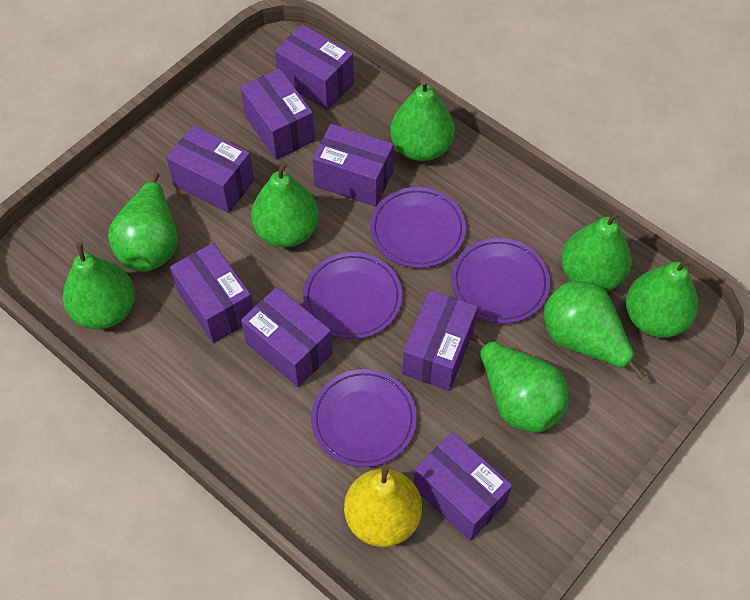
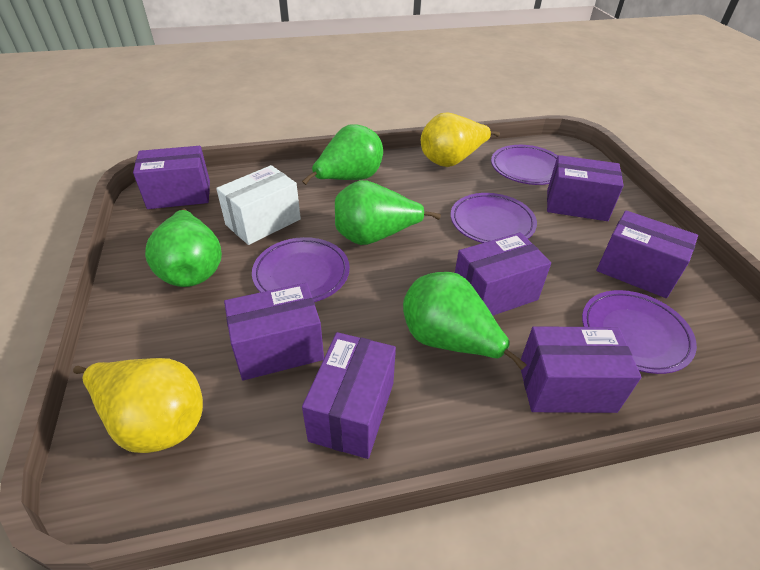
green pear: 8 -> 4
purple box: 8 -> 7
white box: 0 -> 1
yellow pear: 1 -> 2

